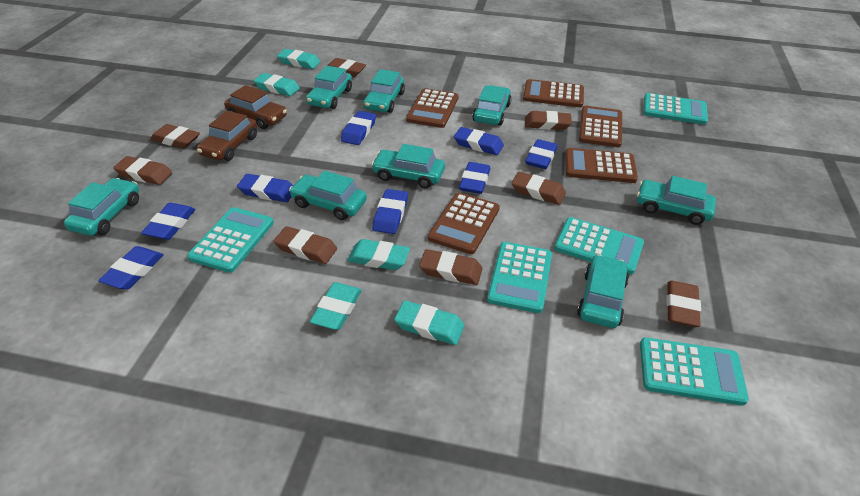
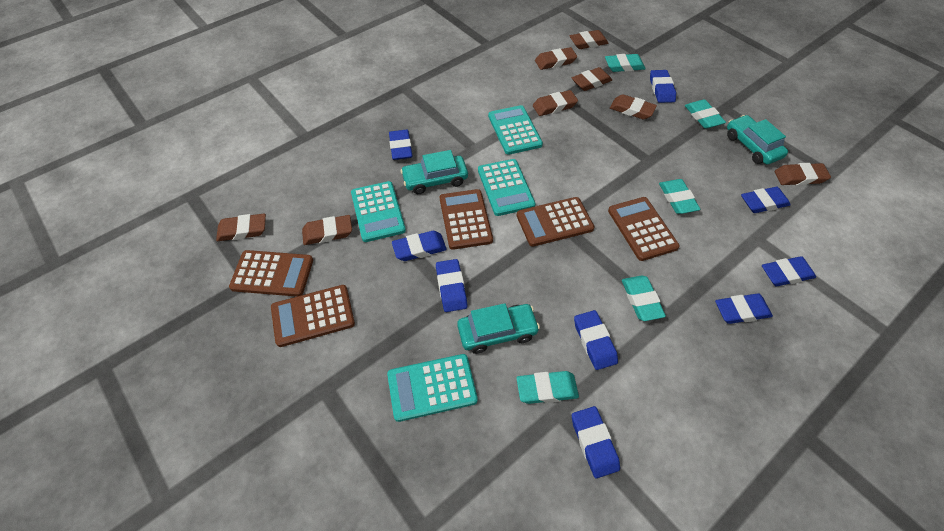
blue eraser: 8 -> 9
brown car: 2 -> 0
turquoise calculator: 5 -> 4
turquoise car: 8 -> 3

